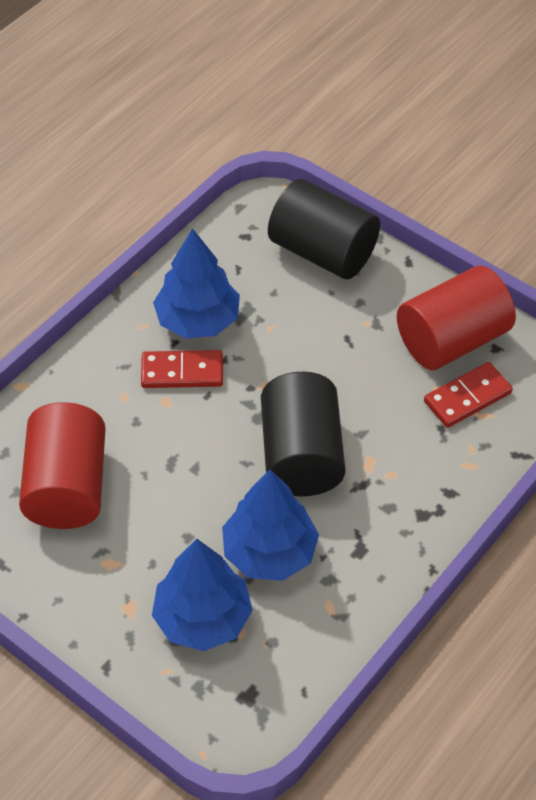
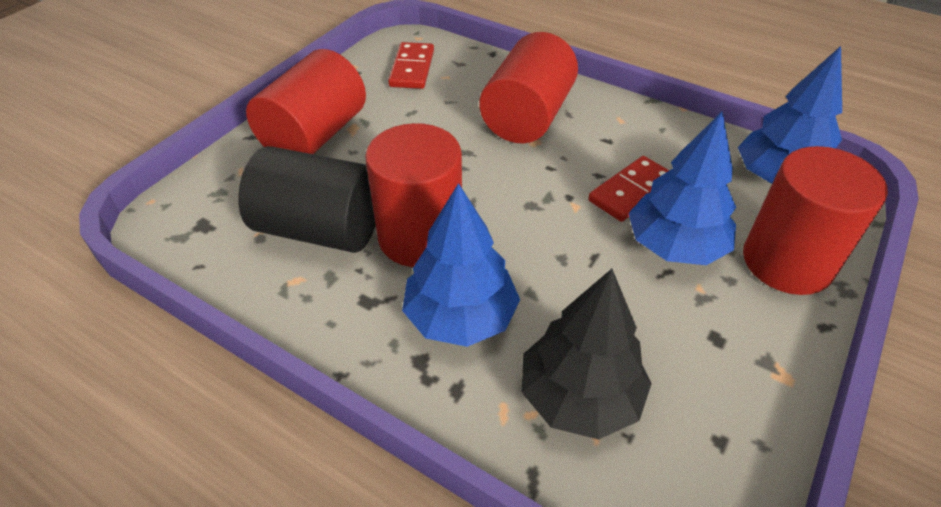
black cylinder: 2 -> 1
black tree: 0 -> 1
red cylinder: 2 -> 4

